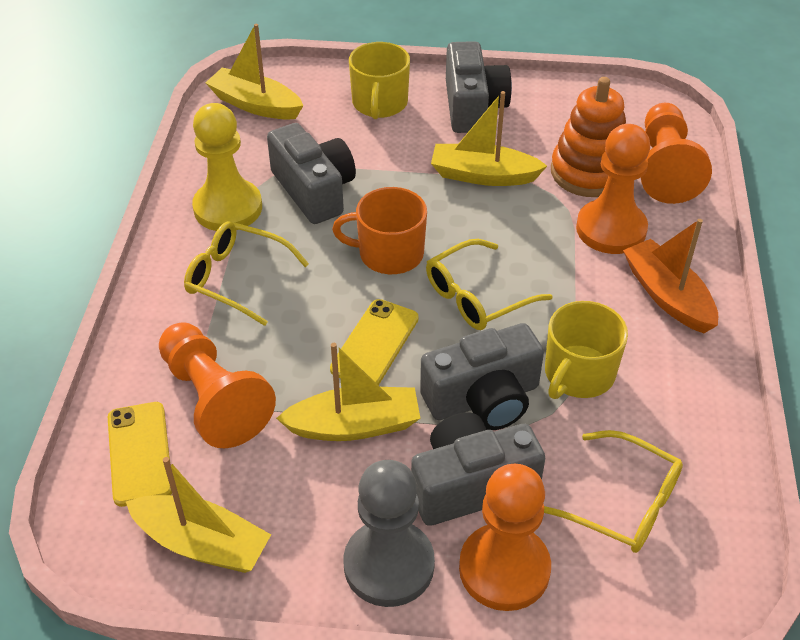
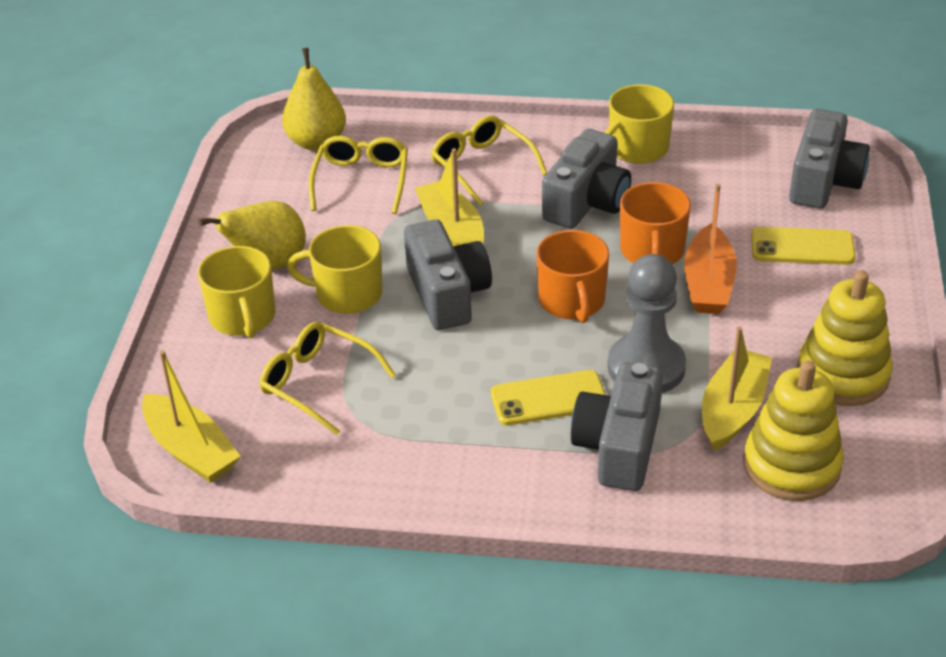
orange mug: 1 -> 2
orange pawn: 4 -> 0
orange stacking toy: 1 -> 0
yellow boat: 4 -> 3
yellow mug: 2 -> 3
yellow pawn: 1 -> 0
yellow pear: 0 -> 2
yellow stacking toy: 0 -> 2

